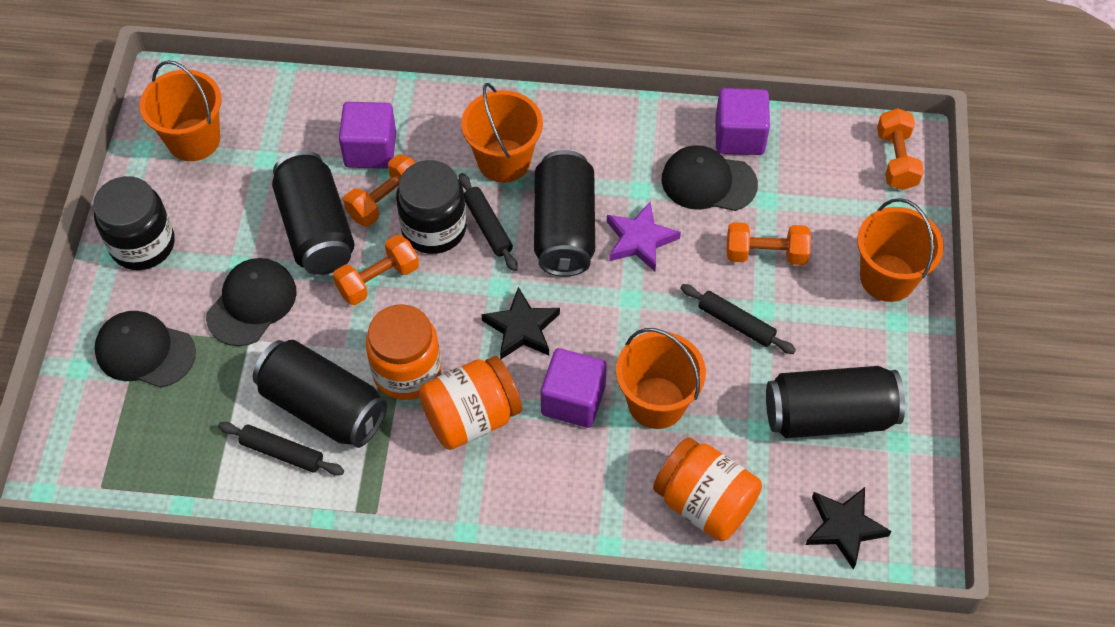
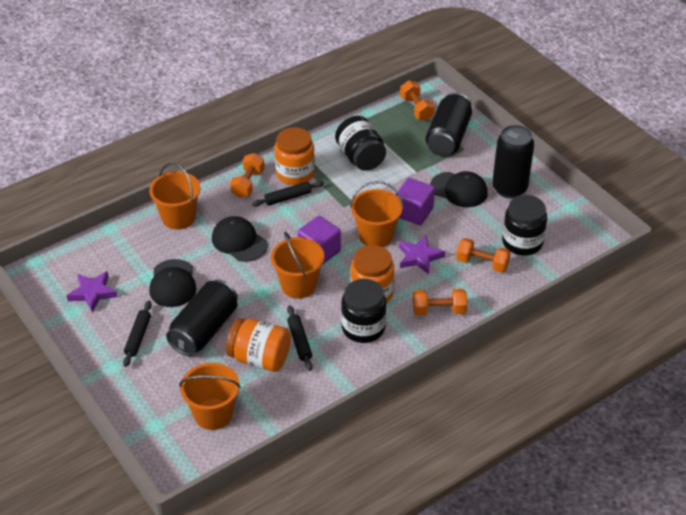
black can: 4 -> 3
black jar: 2 -> 3
black star: 2 -> 0
purple cube: 3 -> 2
purple star: 1 -> 2

